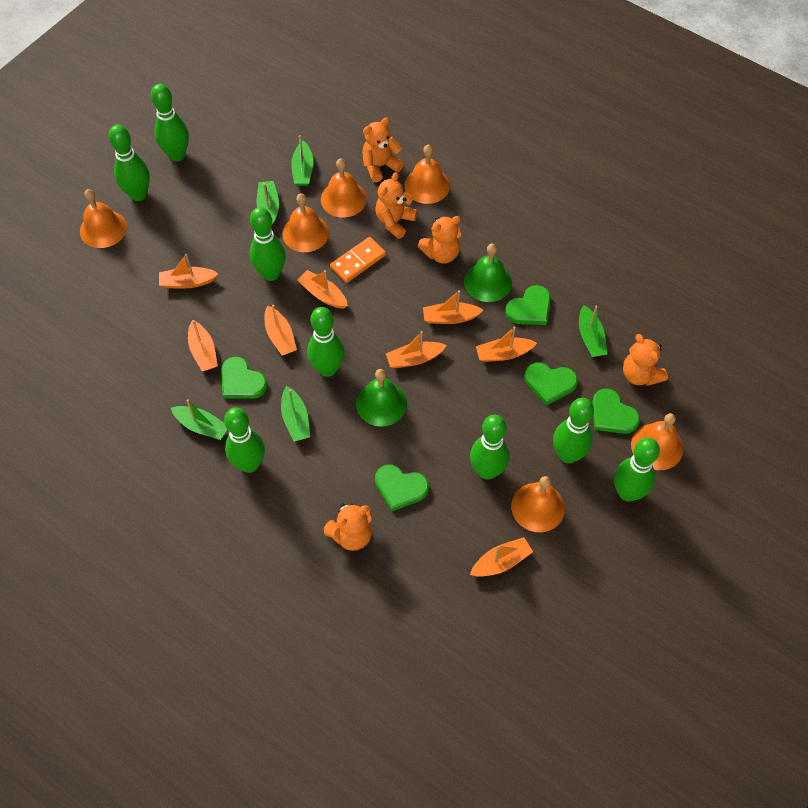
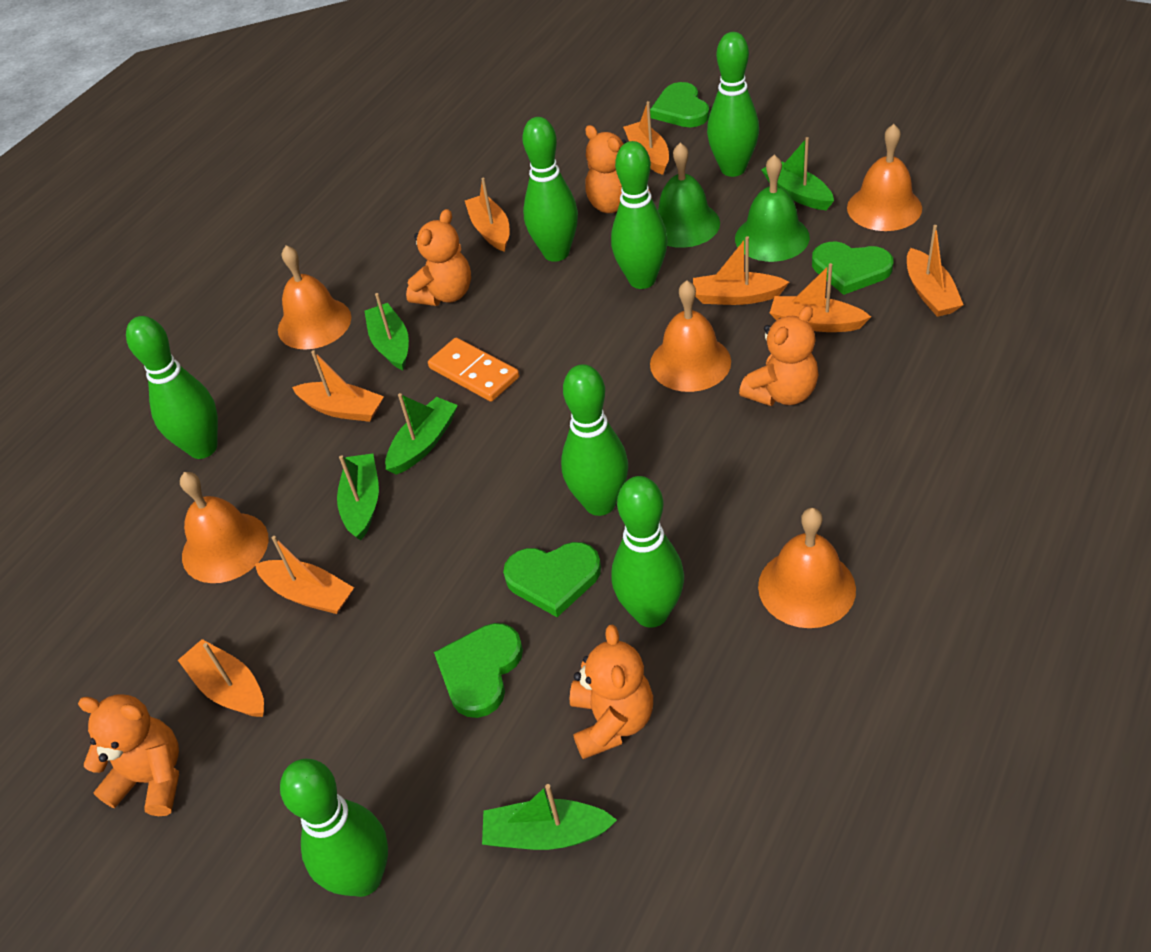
green bowling pin: 8 -> 7
green heart: 5 -> 4
orange bell: 6 -> 5

